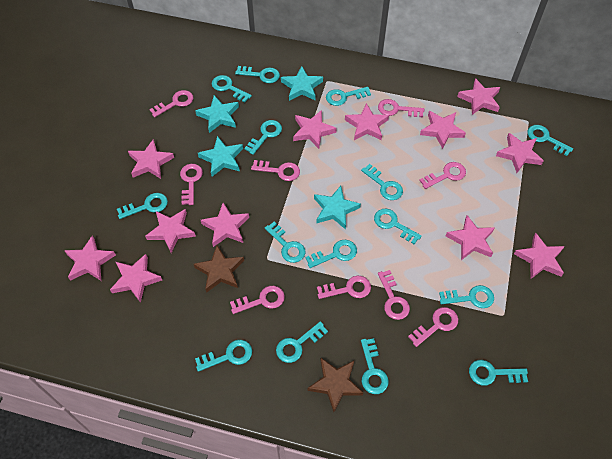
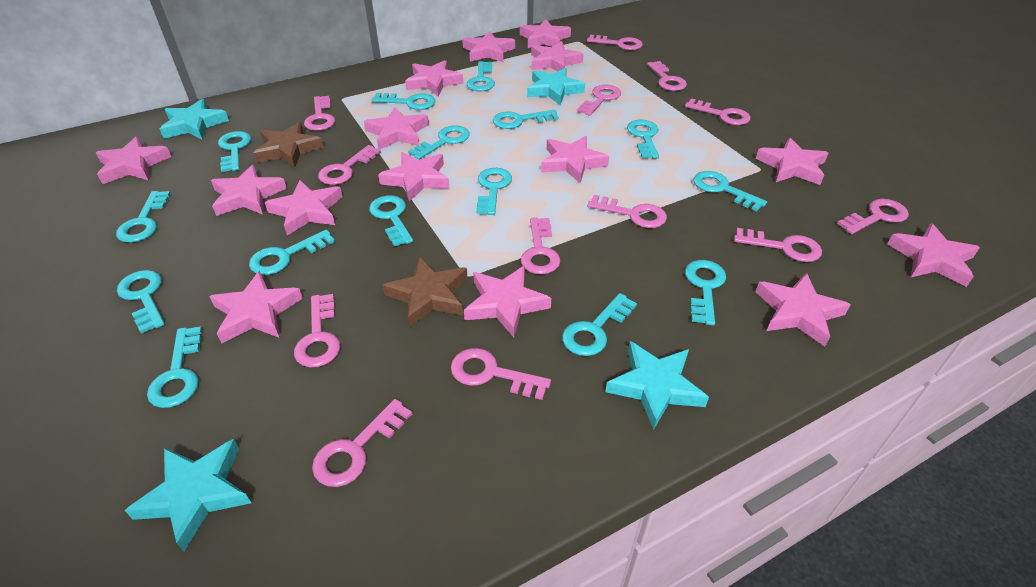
pink key: 9 -> 13
pink star: 12 -> 15

